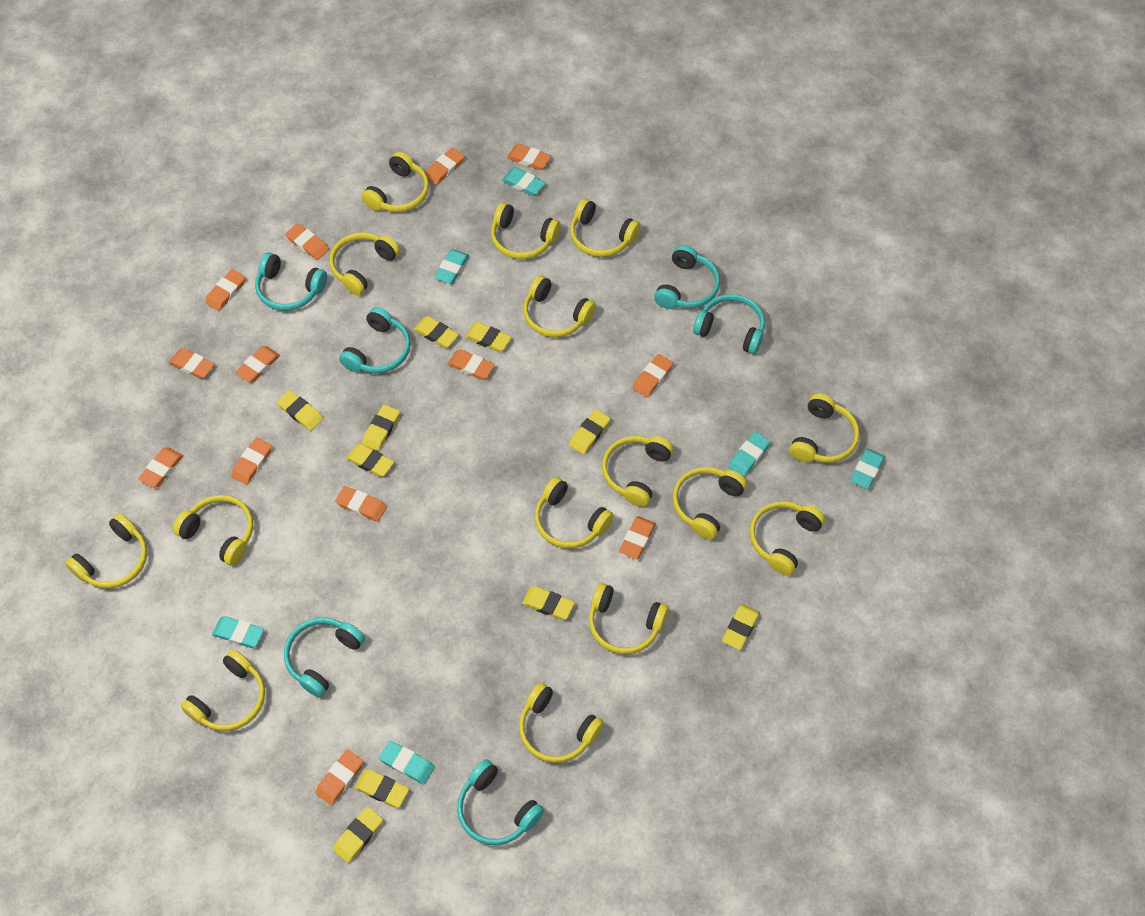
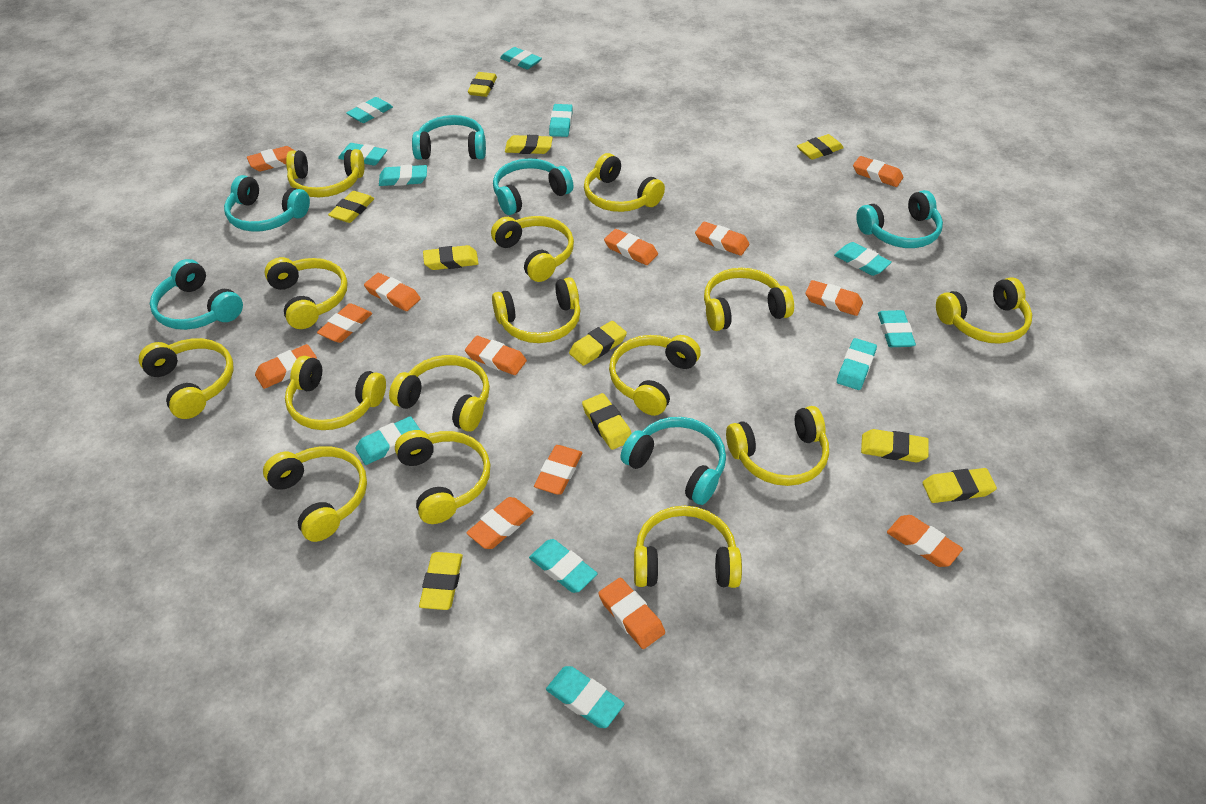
turquoise eraser: 6 -> 11

